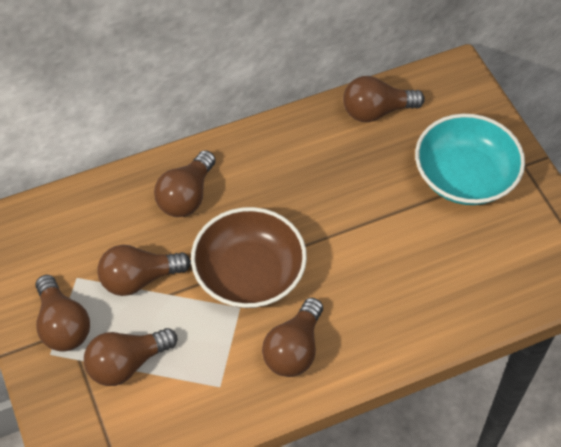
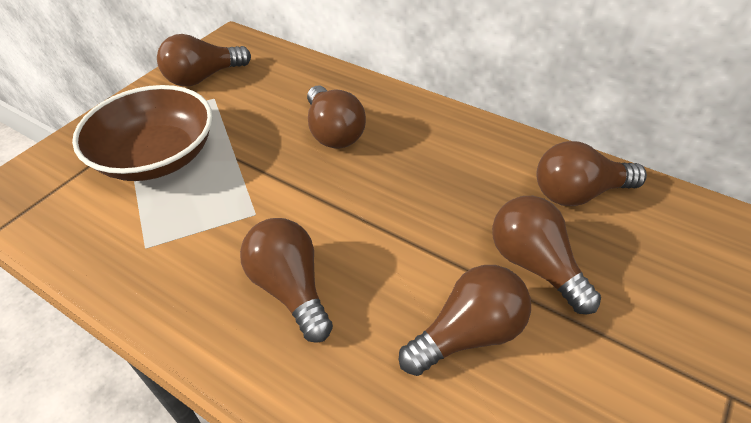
turquoise bowl: 1 -> 0

